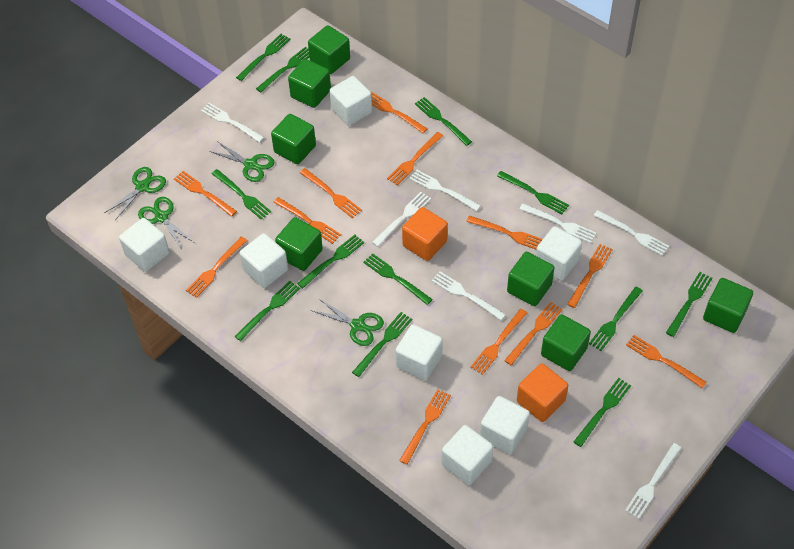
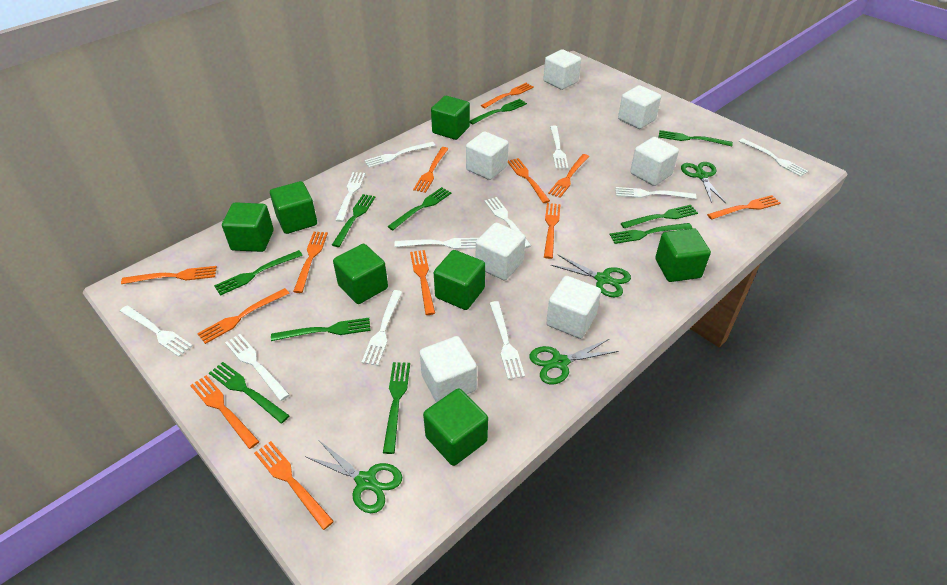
green fork: 12 -> 10
orange cube: 2 -> 0
white fork: 7 -> 11

